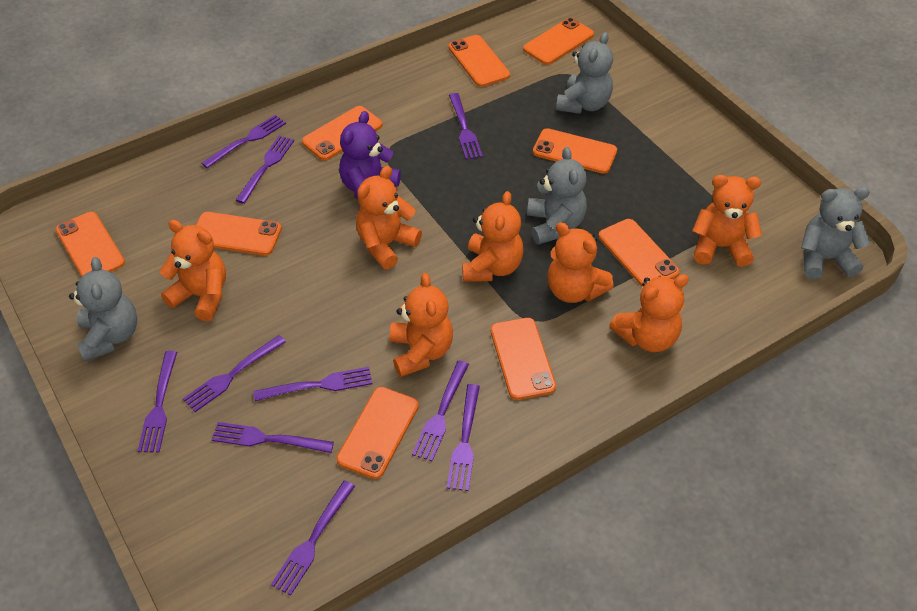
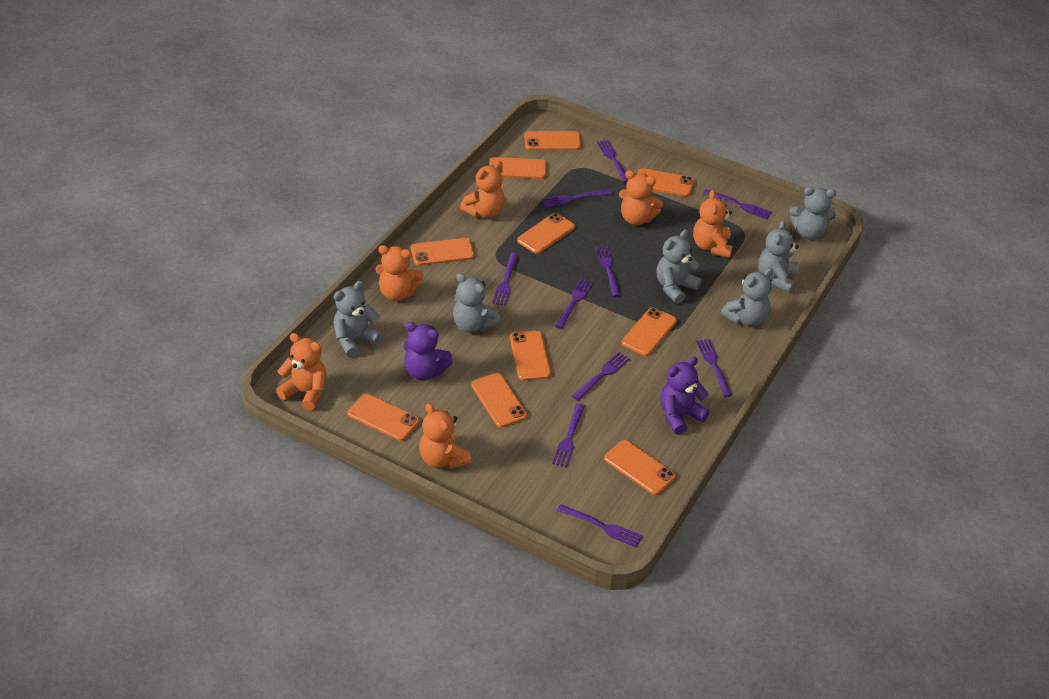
grey teddy bear: 4 -> 6
orange phone: 9 -> 10
orange teddy bear: 7 -> 6
purple teddy bear: 1 -> 2

